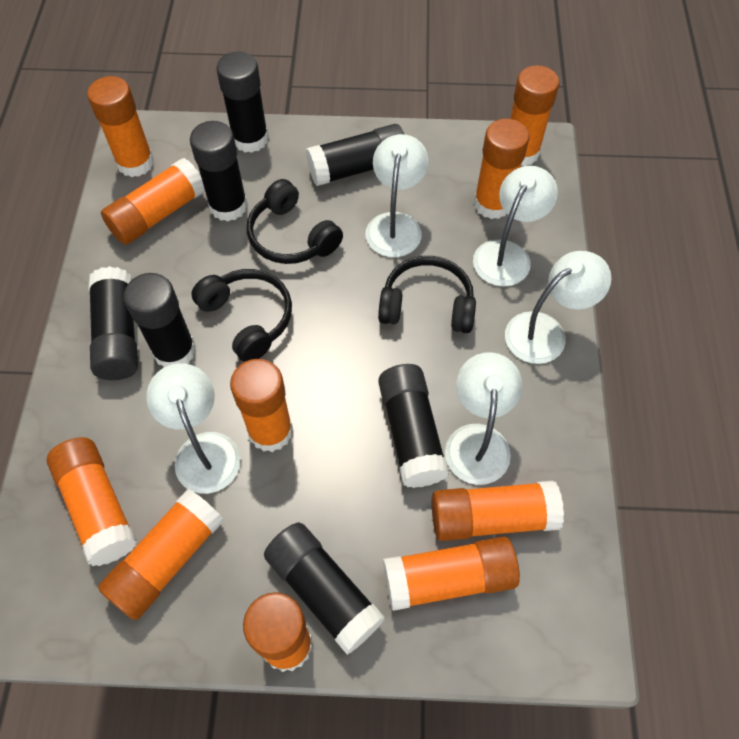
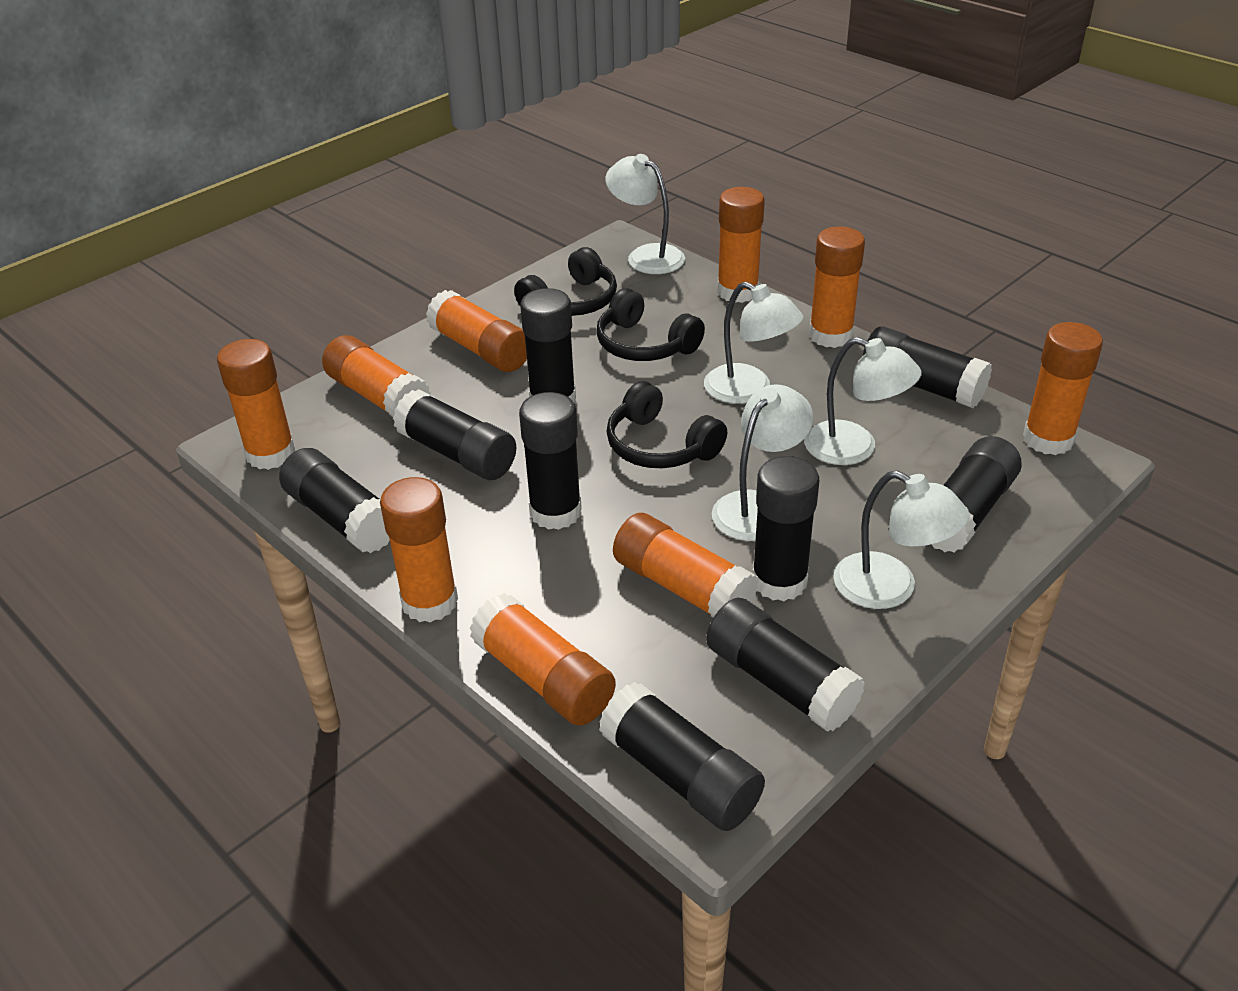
black glue stick: 7 -> 9
orange glue stick: 10 -> 9

